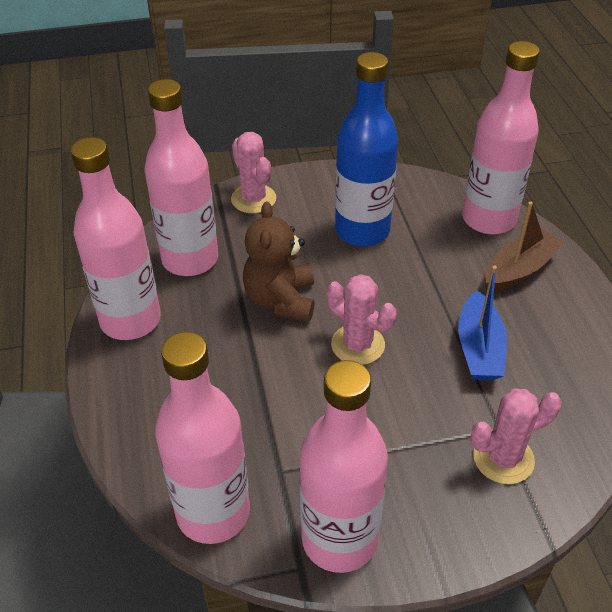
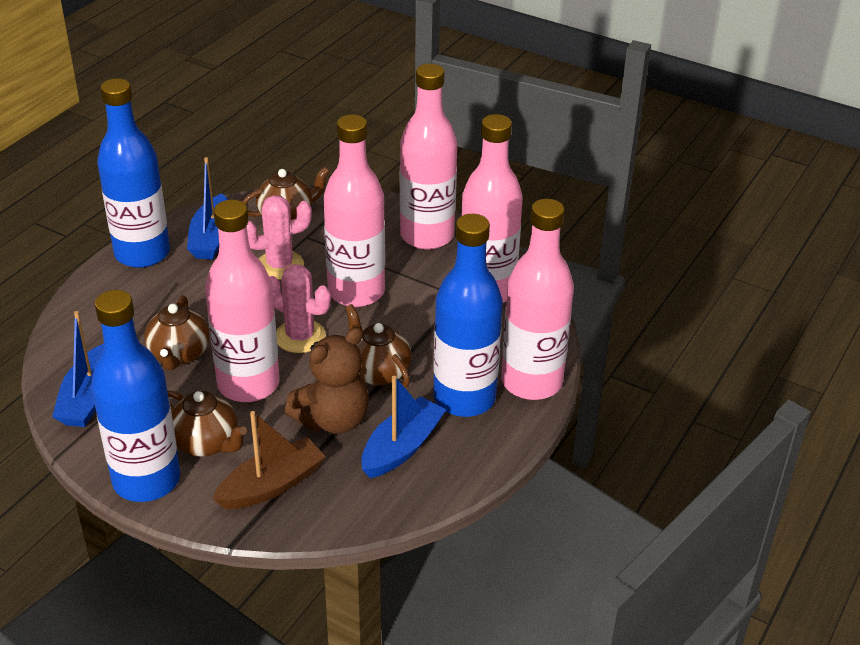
blue boat: 1 -> 3
blue bottle: 1 -> 3
brown teapot: 0 -> 4
pink cactus: 3 -> 2

